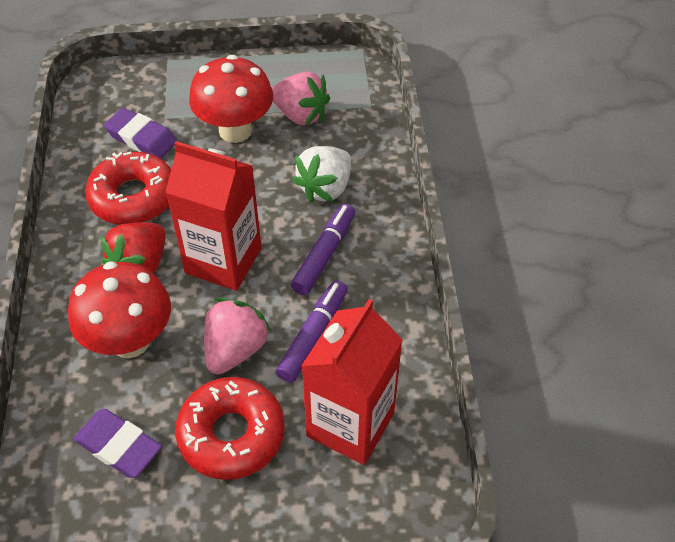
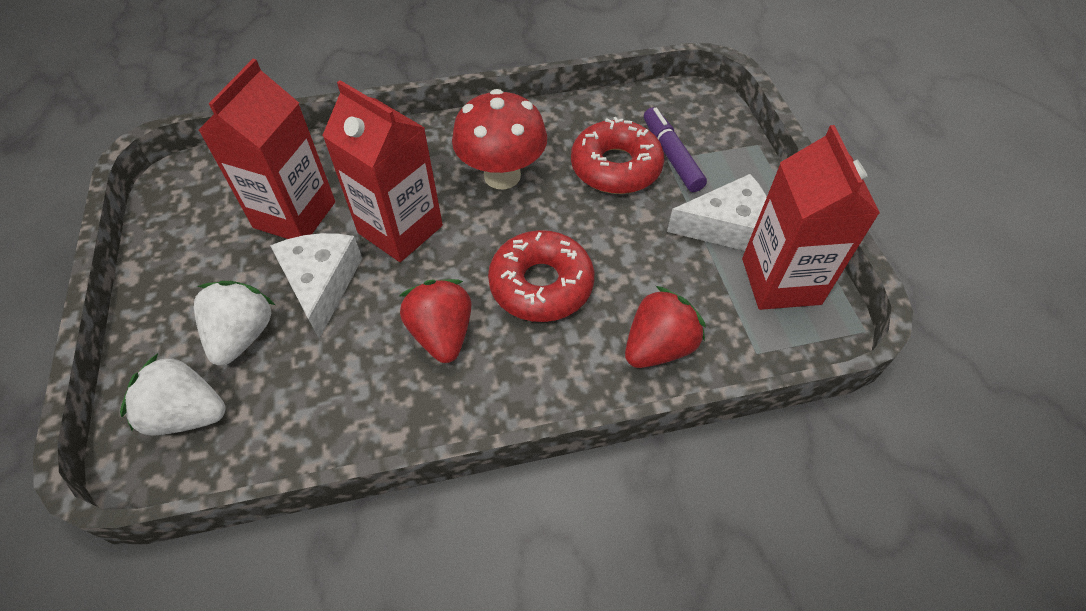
pink strawberry: 2 -> 0
purple eraser: 2 -> 0
purple marker: 2 -> 1
red carton: 2 -> 3
red mushroom: 2 -> 1
red strawberry: 1 -> 2
white cheese: 0 -> 2
white strawberry: 1 -> 2

